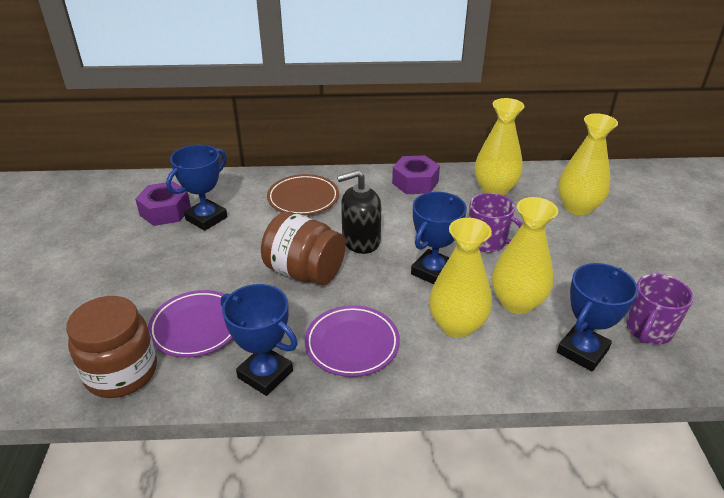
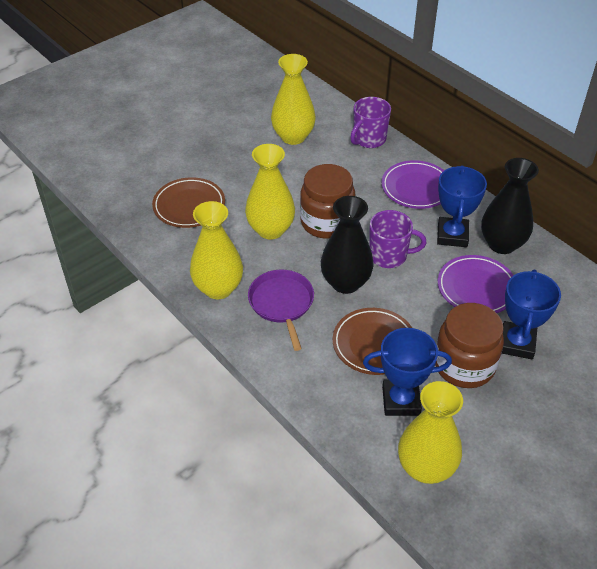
black soap dispenser: 1 -> 0
black vase: 0 -> 2
blue trophy: 4 -> 3
brown plate: 1 -> 2
purple nut: 2 -> 0
purple pan: 0 -> 1

